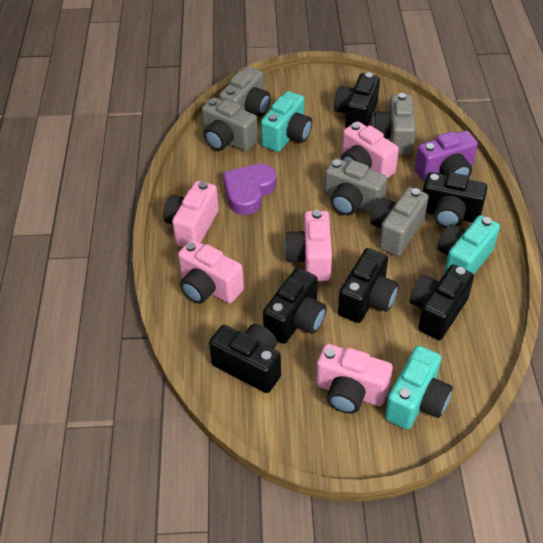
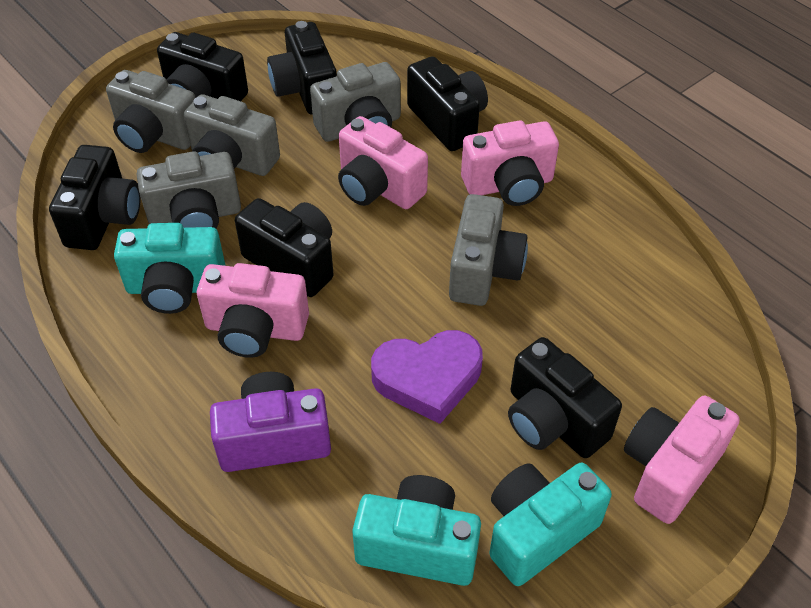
pink camera: 5 -> 4

